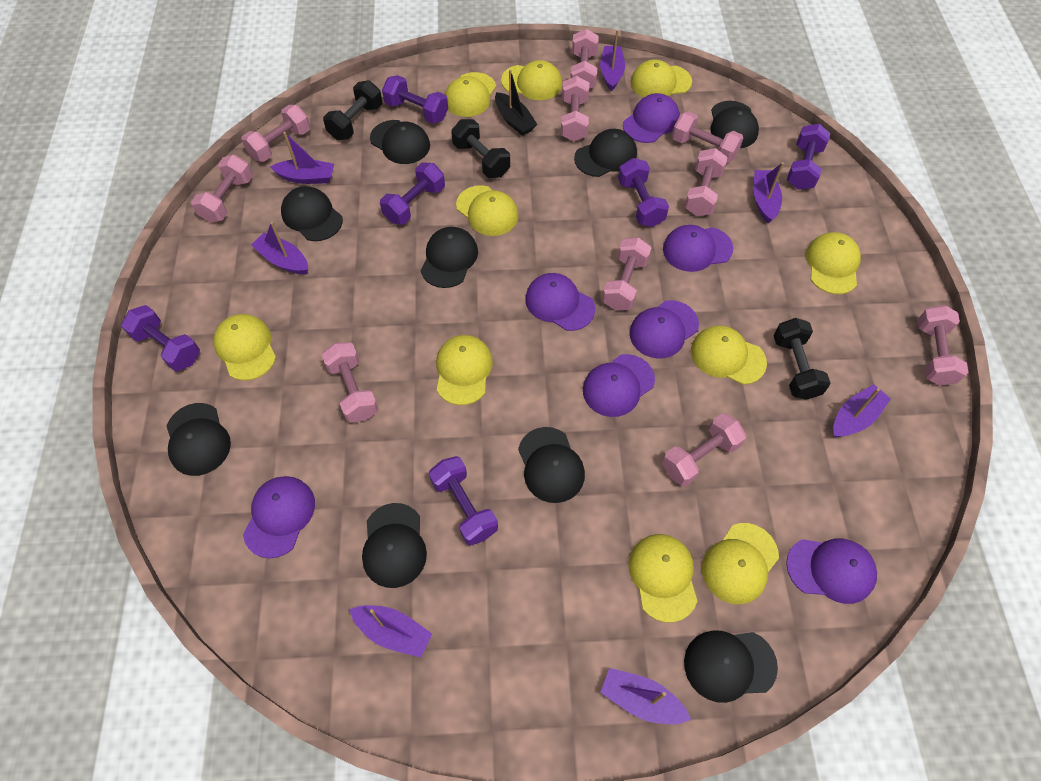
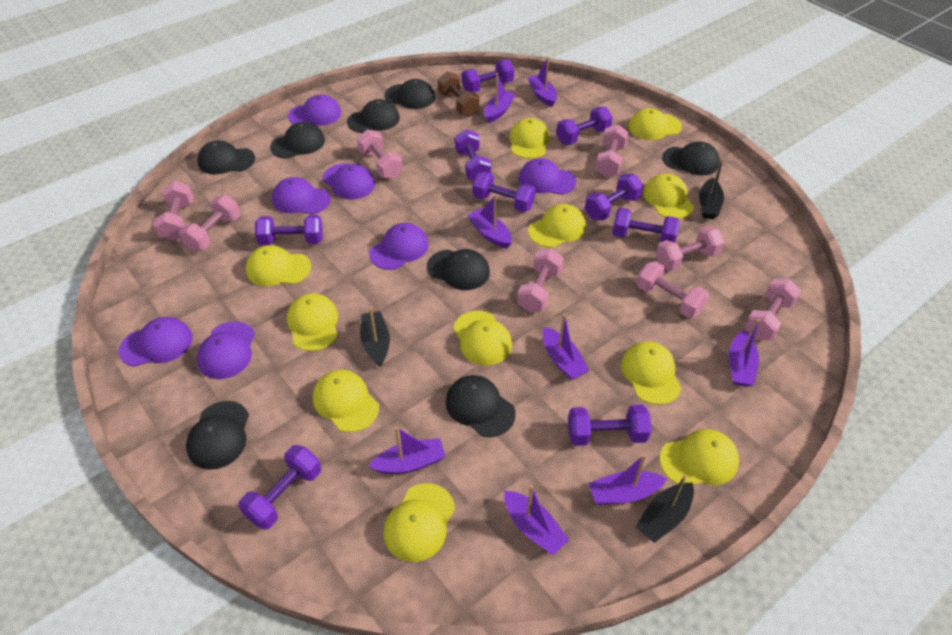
black boat: 1 -> 3
black cap: 9 -> 8
black dumbbell: 3 -> 0
brown dumbbell: 0 -> 1
pink dumbbell: 10 -> 8
purple boat: 7 -> 8
purple dumbbell: 6 -> 9
yellow cap: 10 -> 11

